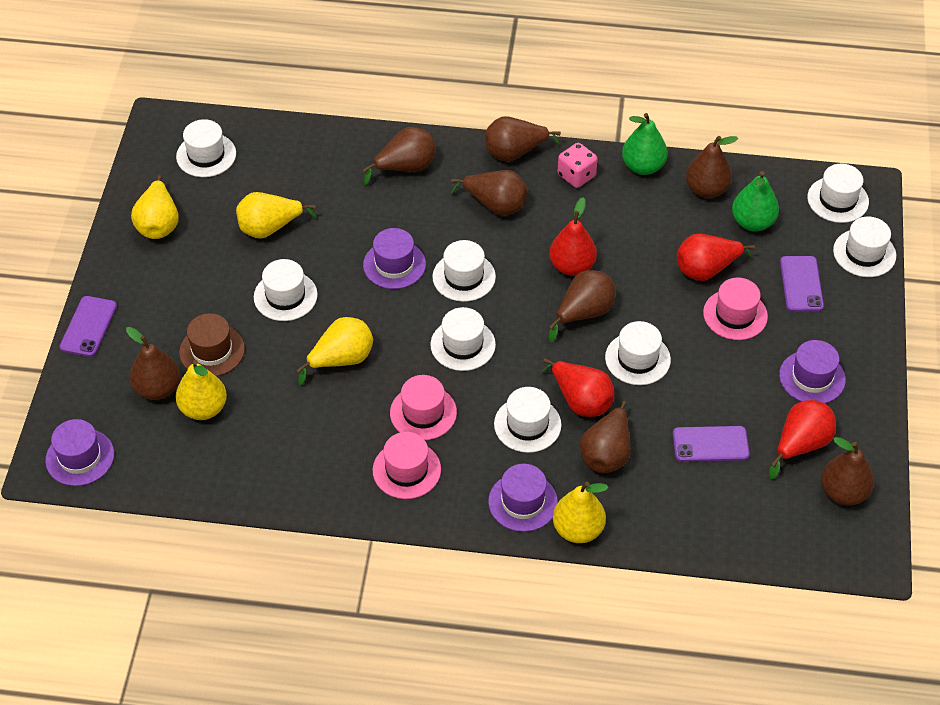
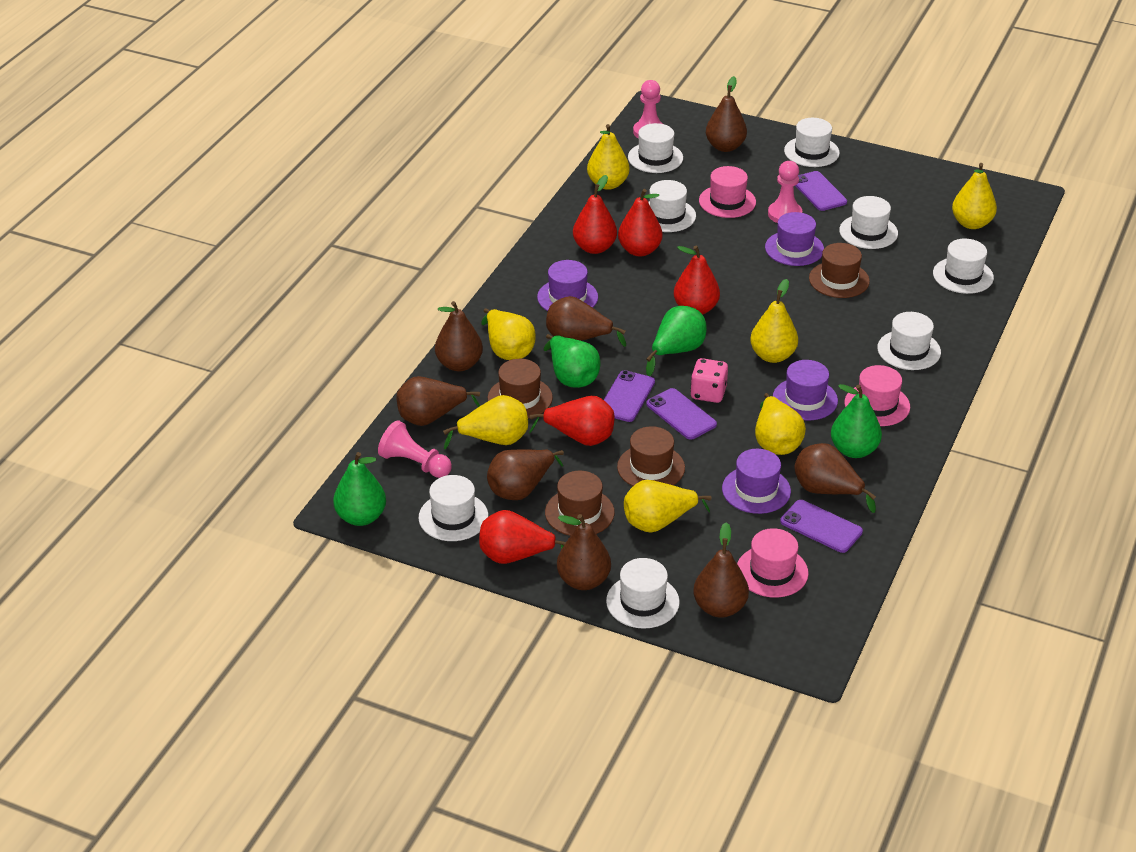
brown hat: 1 -> 4
green pear: 2 -> 4
pink pawn: 0 -> 3
purple phone: 3 -> 4
red pear: 4 -> 5
yellow pear: 5 -> 7

